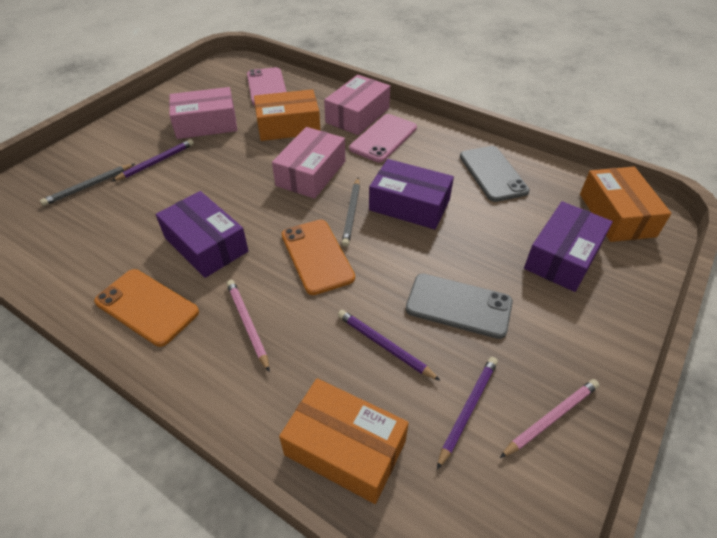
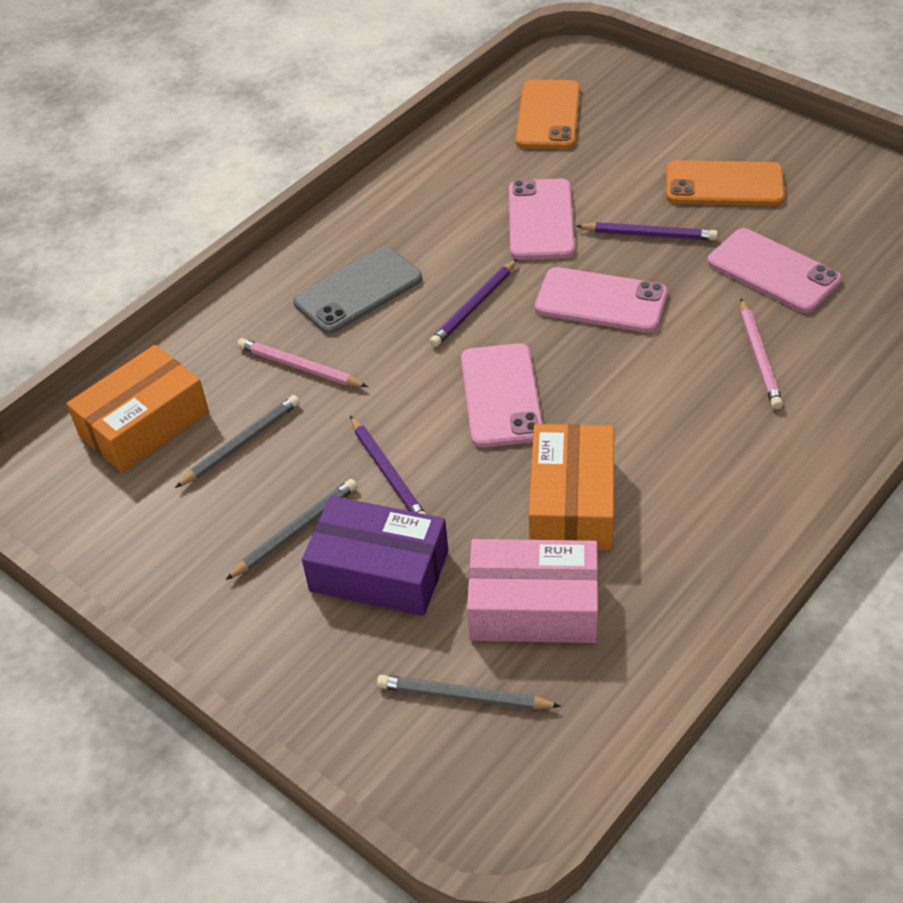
grey pencil: 2 -> 3
grey phone: 2 -> 1
orange box: 3 -> 2
pink box: 3 -> 1
pink phone: 2 -> 4
purple box: 3 -> 1

